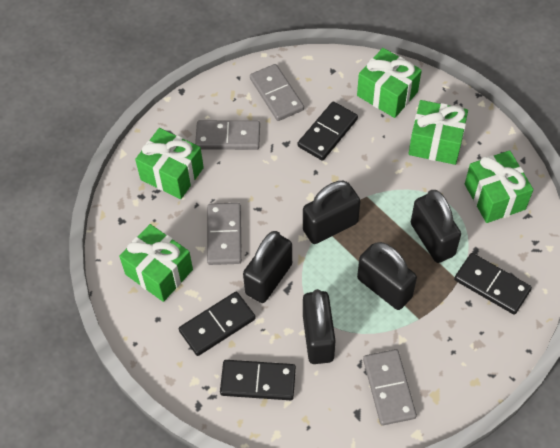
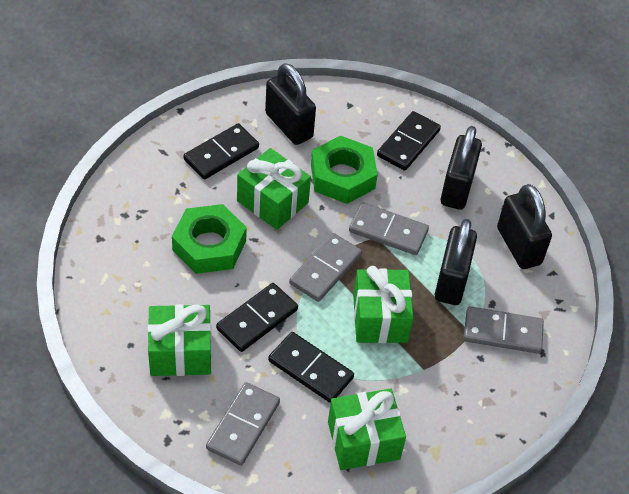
black padlock: 5 -> 4
green gift: 5 -> 4
green nut: 0 -> 2

